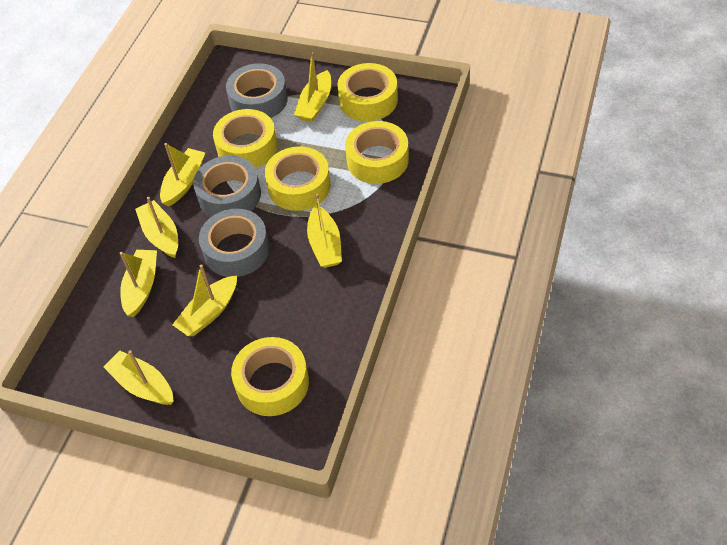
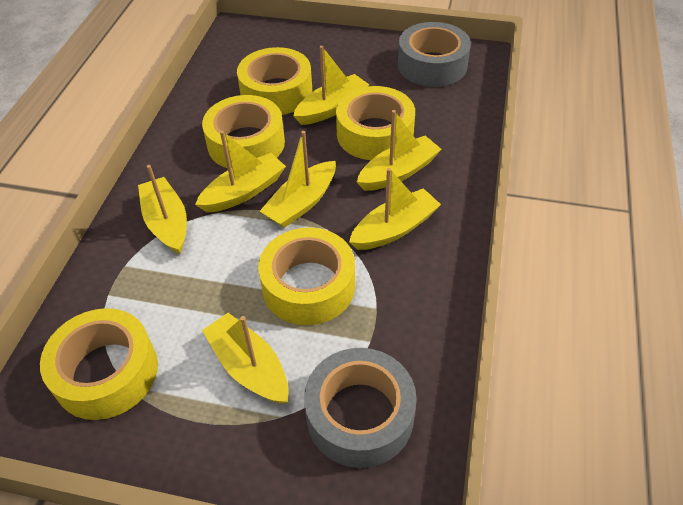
grey tape: 3 -> 2

